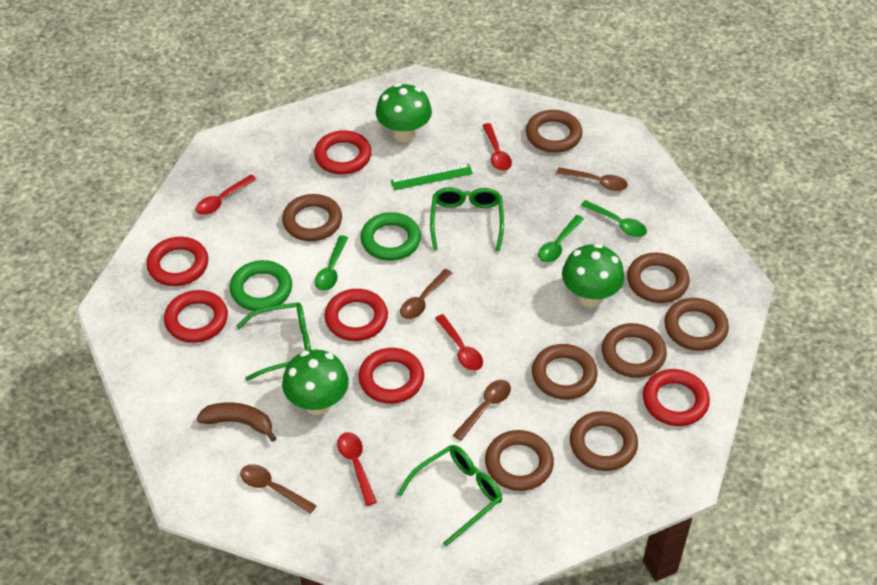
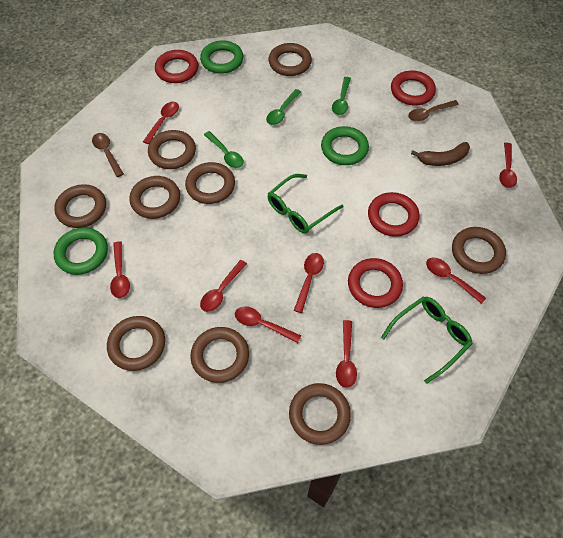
brown ring: 8 -> 9
brown spoon: 4 -> 2
green glasses: 3 -> 2
green mushroom: 3 -> 0
green ring: 2 -> 3
green ruler: 1 -> 0
red ring: 6 -> 4
red spoon: 4 -> 8

